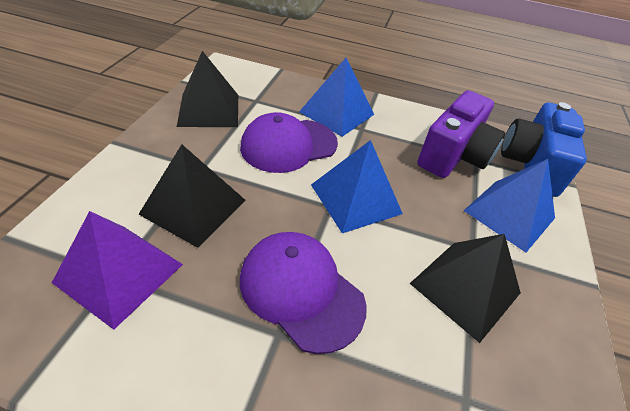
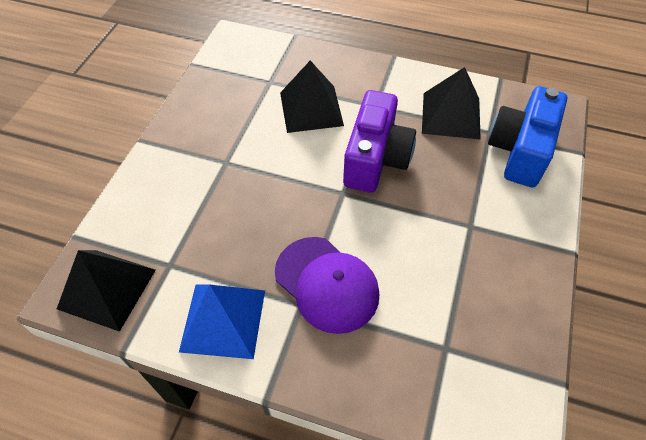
blue pyramid: 3 -> 1
purple cap: 2 -> 1
purple pyramid: 1 -> 0

